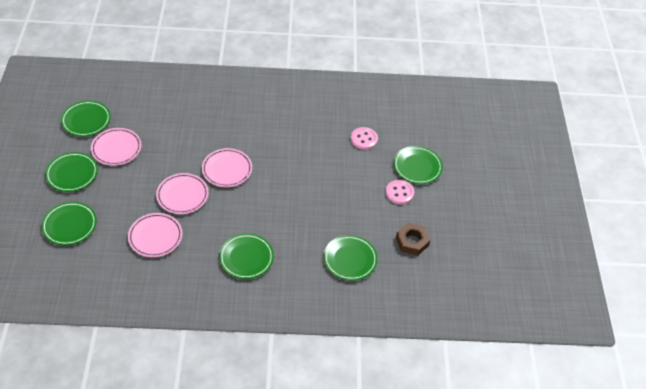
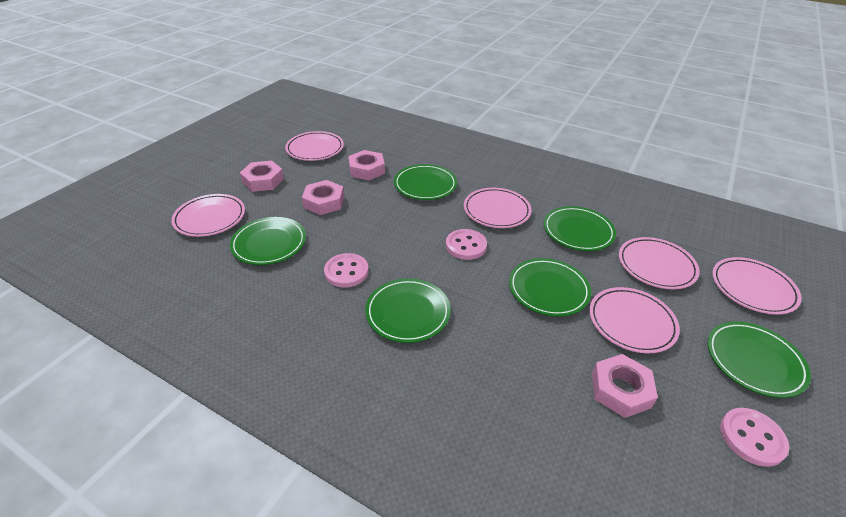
brown nut: 1 -> 0
pink button: 2 -> 3
pink nut: 0 -> 4
pink plate: 4 -> 6

